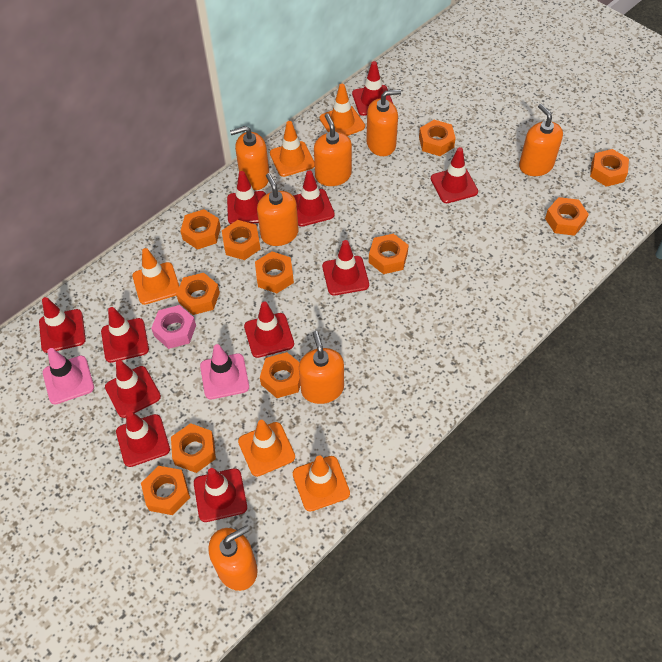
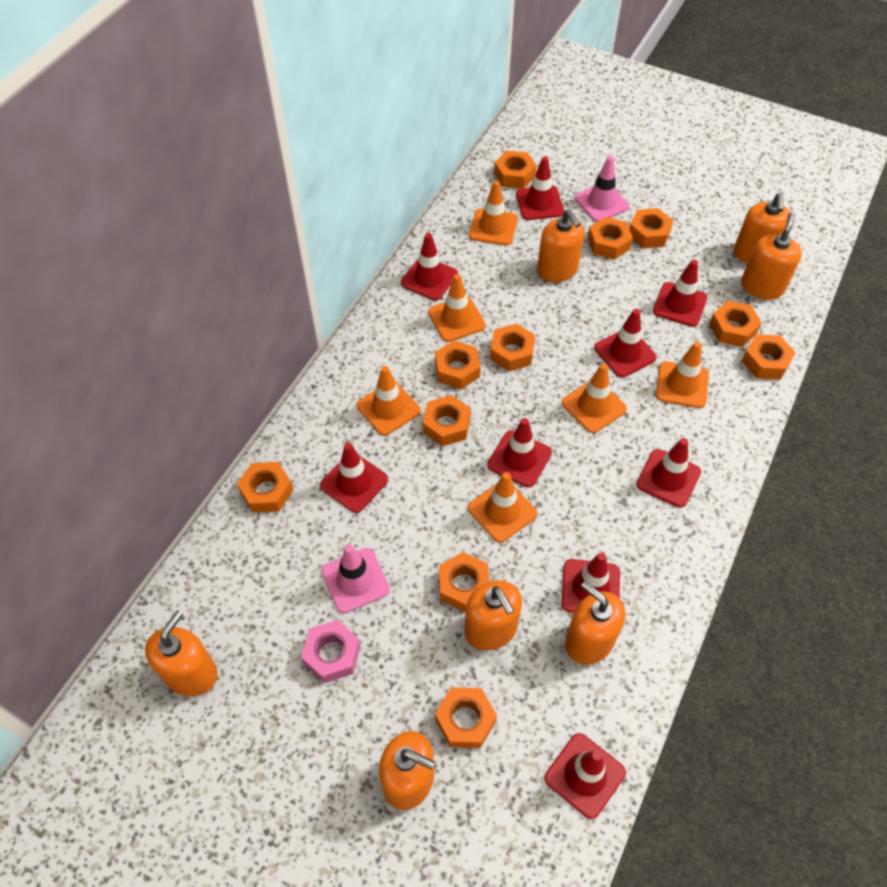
orange traffic cone: 5 -> 6
red traffic cone: 11 -> 9

